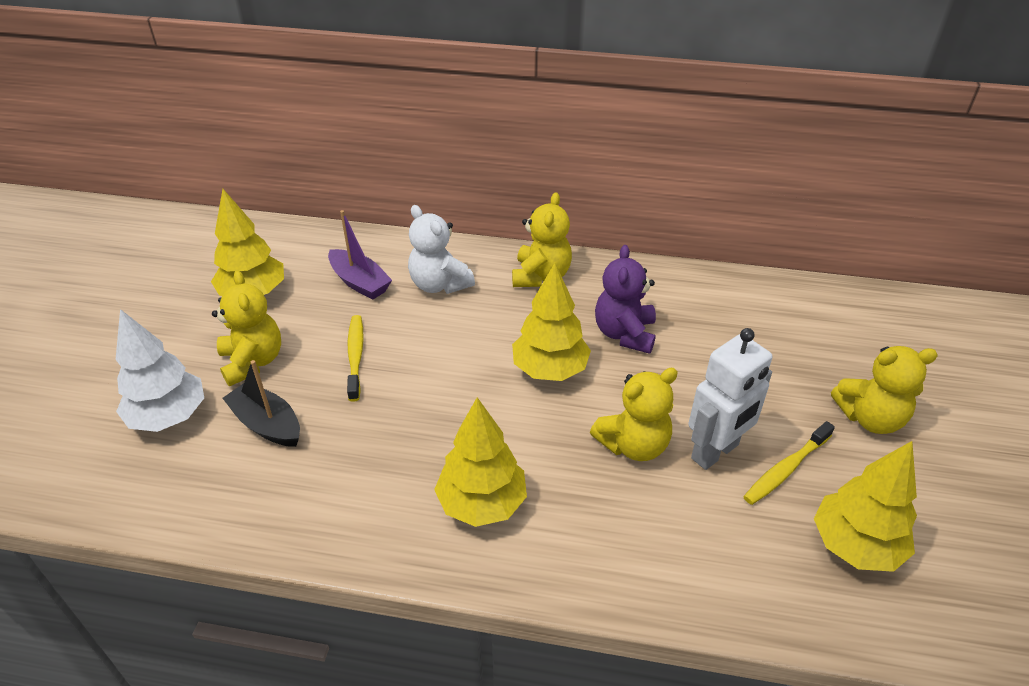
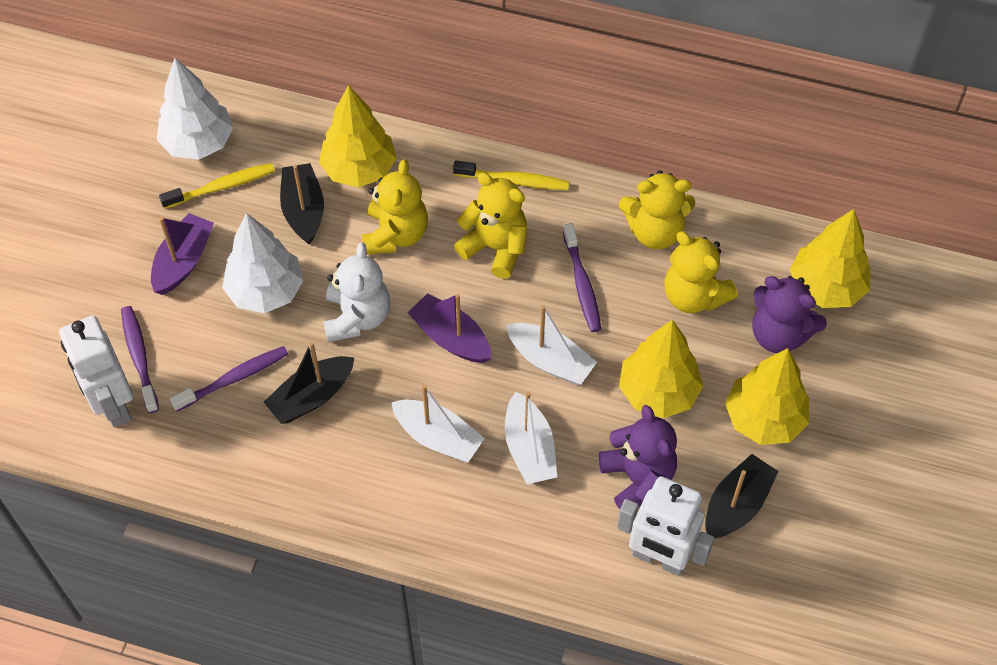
black boat: 1 -> 3
purple boat: 1 -> 2
purple teddy bear: 1 -> 2
purple toothbrush: 0 -> 3
white boat: 0 -> 3
white robot: 1 -> 2
white tree: 1 -> 2

